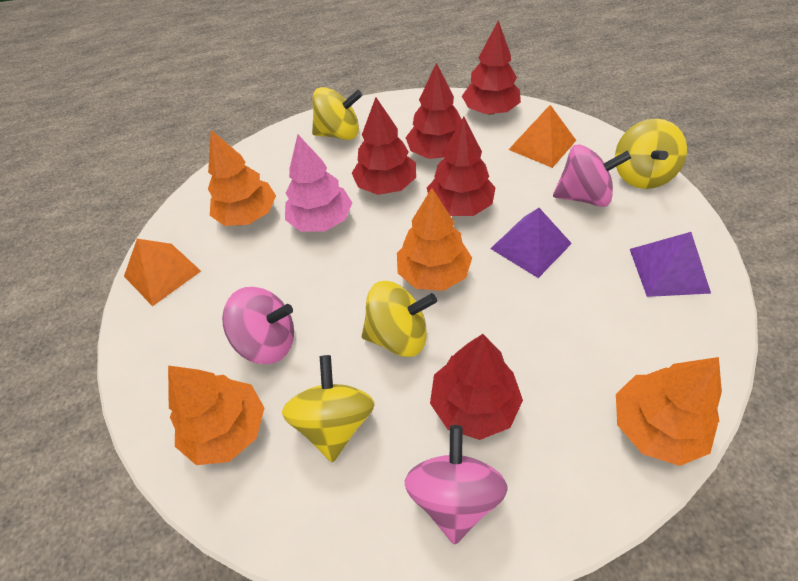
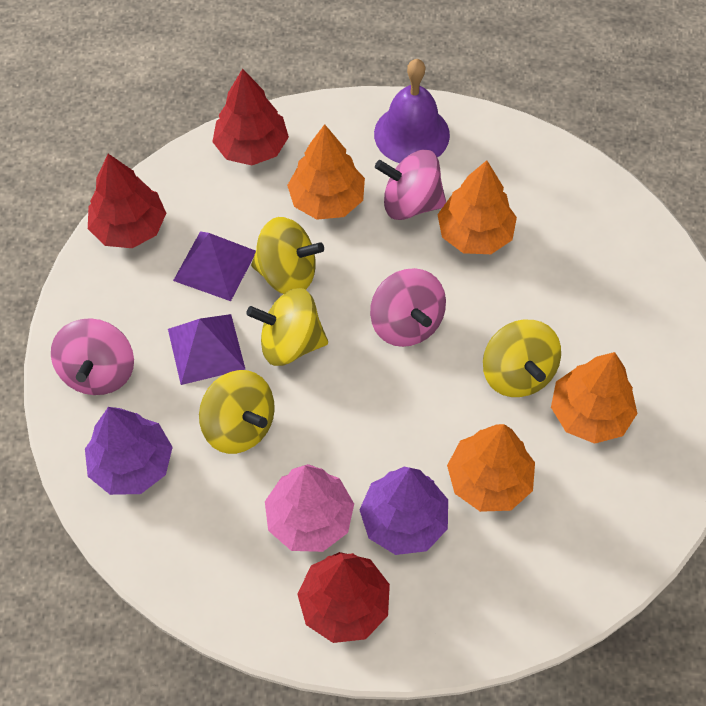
orange pyramid: 2 -> 0
purple bell: 0 -> 1
purple tree: 0 -> 2
red tree: 5 -> 3

